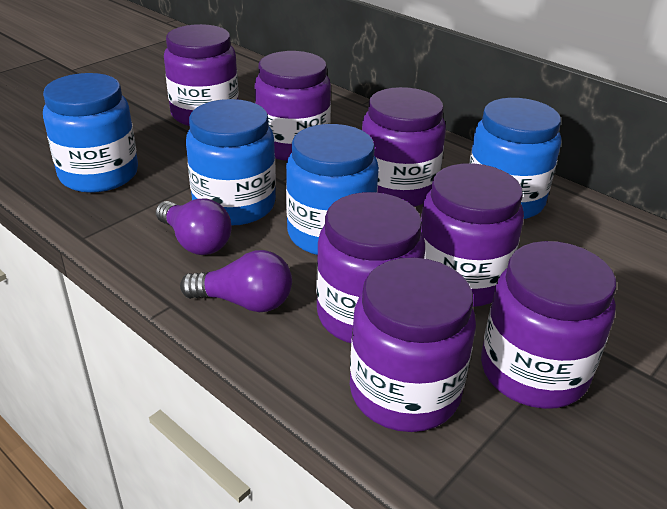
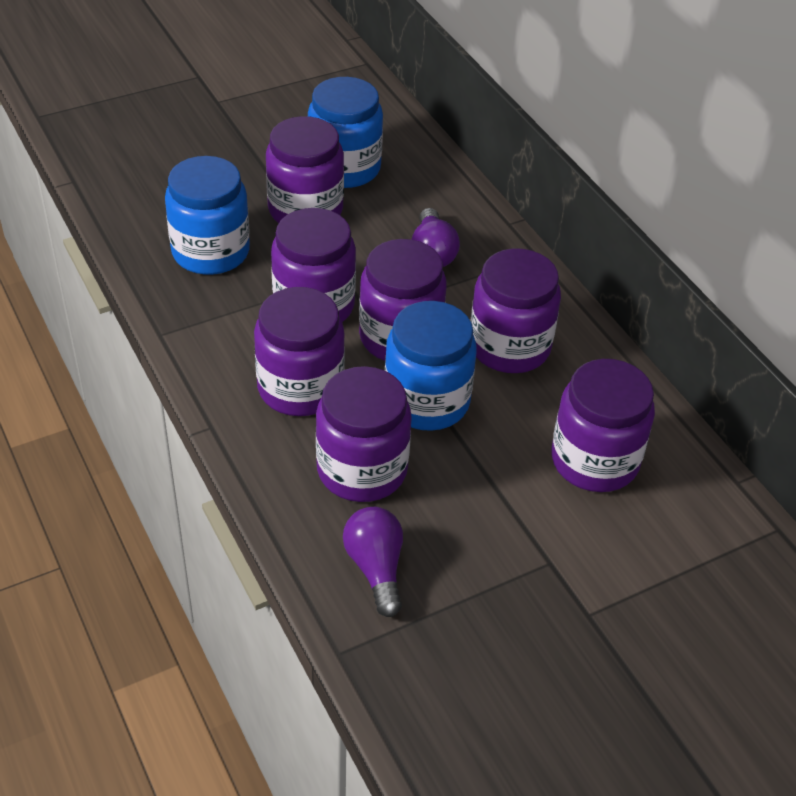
blue jar: 4 -> 3

